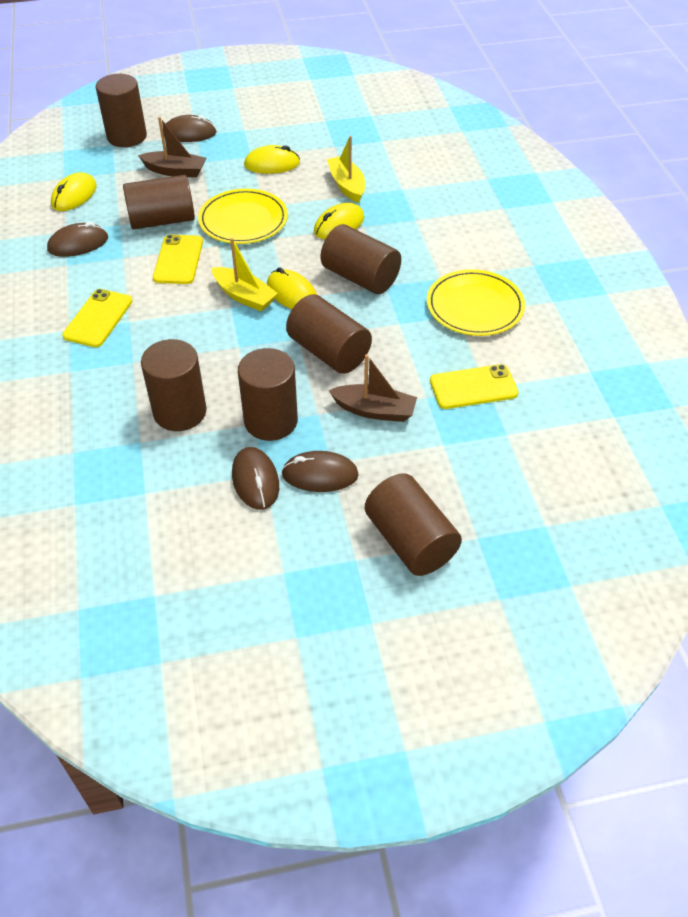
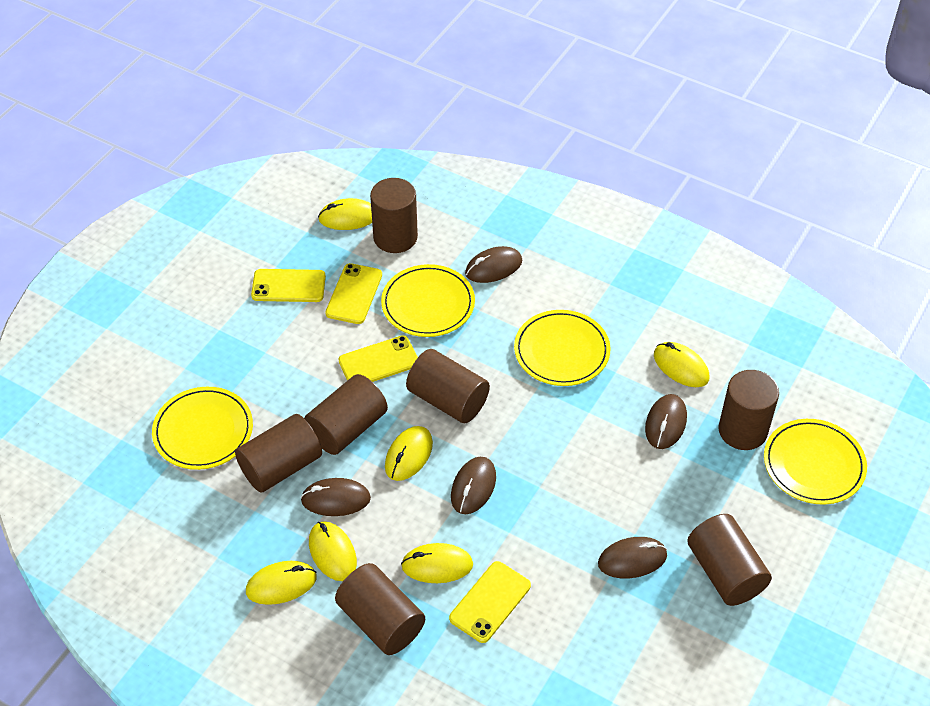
brown boat: 2 -> 0
brown mouse: 4 -> 5
yellow boat: 2 -> 0
yellow mouse: 4 -> 6
yellow phone: 3 -> 4
yellow plate: 2 -> 4

